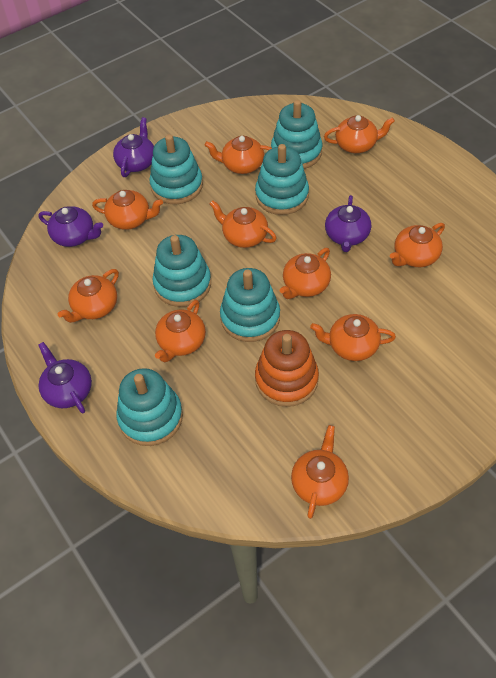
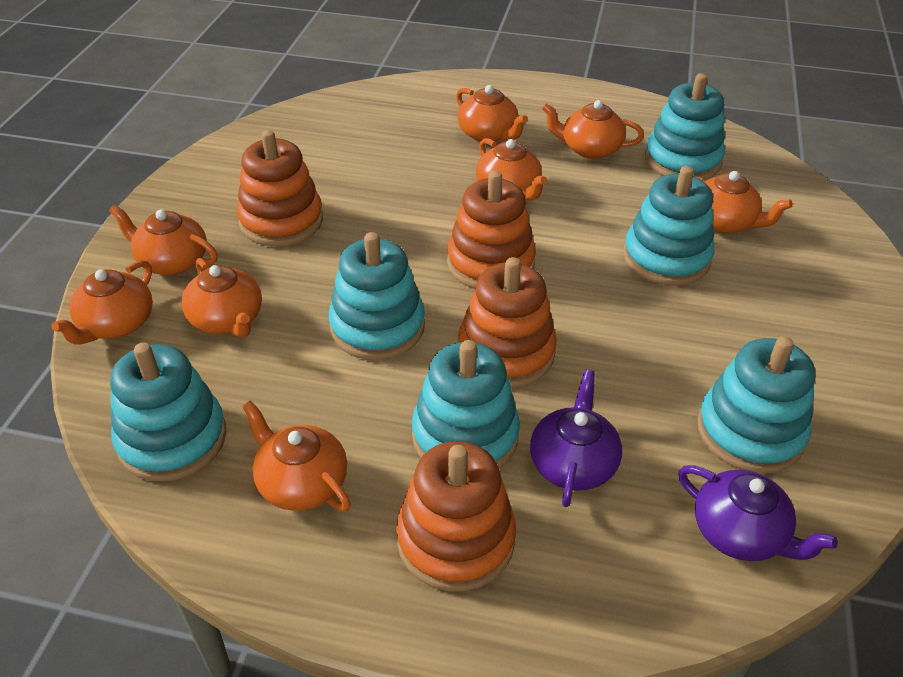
orange stacking toy: 1 -> 4
orange teapot: 10 -> 8
purple teapot: 4 -> 2

